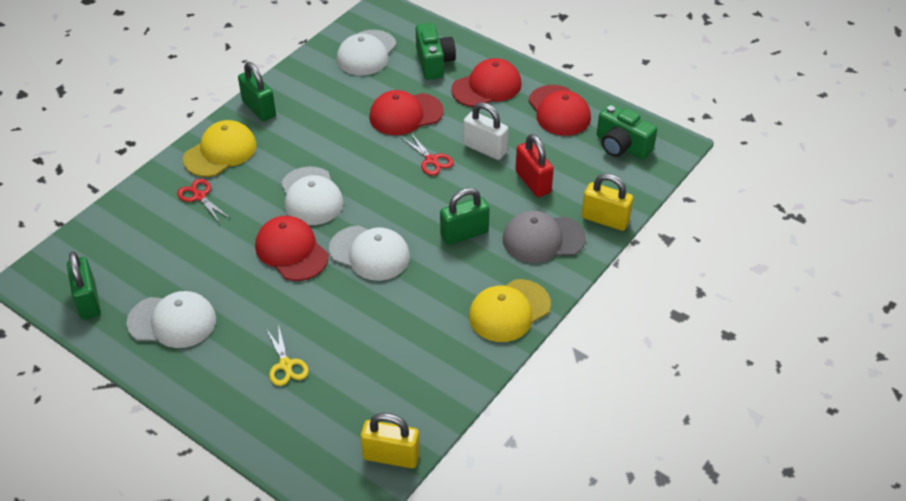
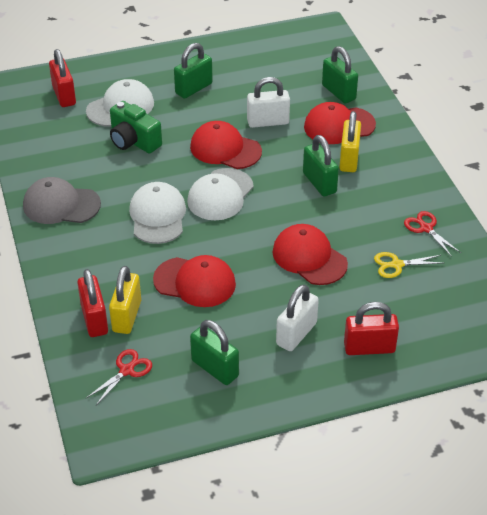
green camera: 2 -> 1
green padlock: 3 -> 4
red padlock: 1 -> 3
white cap: 4 -> 3
white padlock: 1 -> 2
yellow cap: 2 -> 0

